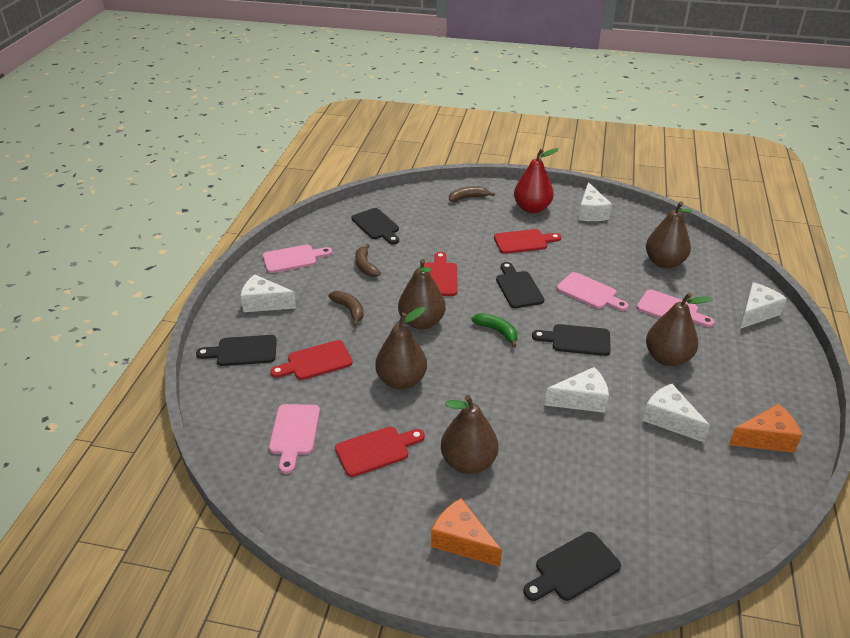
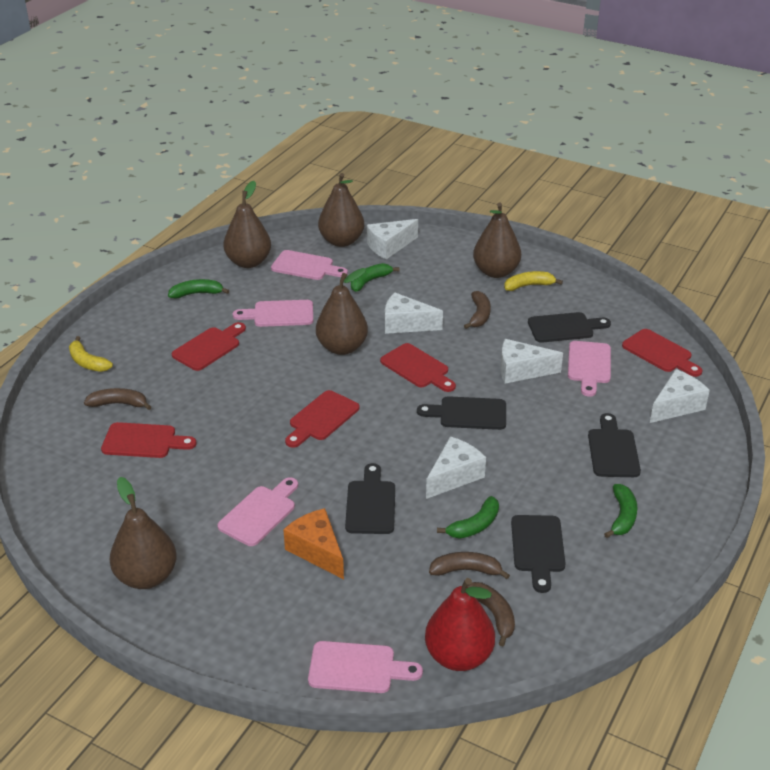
brown banana: 3 -> 4
green banana: 1 -> 4
orange cheese: 2 -> 1
pink cutting board: 4 -> 5
red cutting board: 4 -> 5
yellow banana: 0 -> 2

